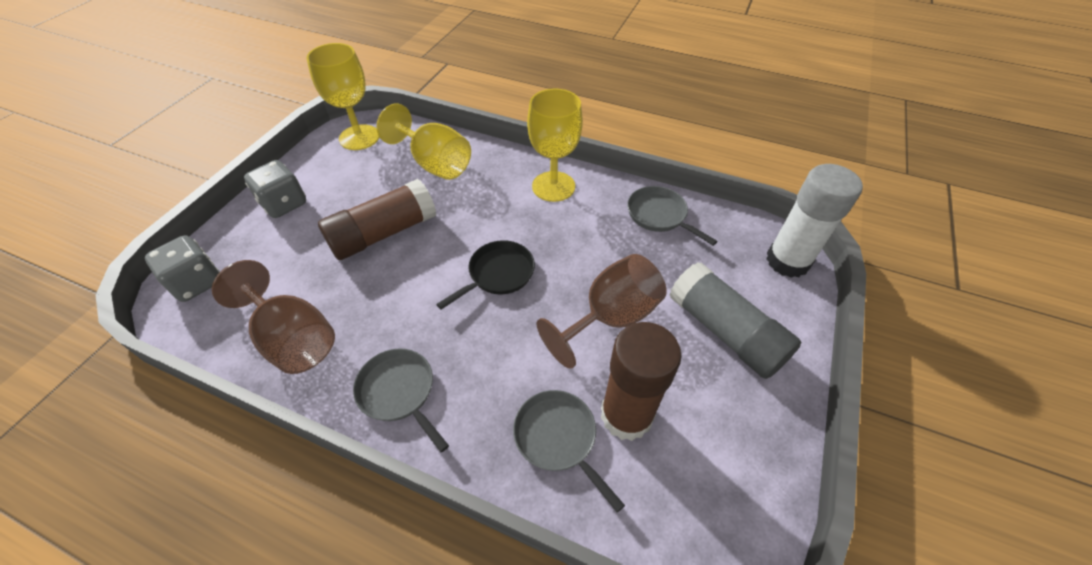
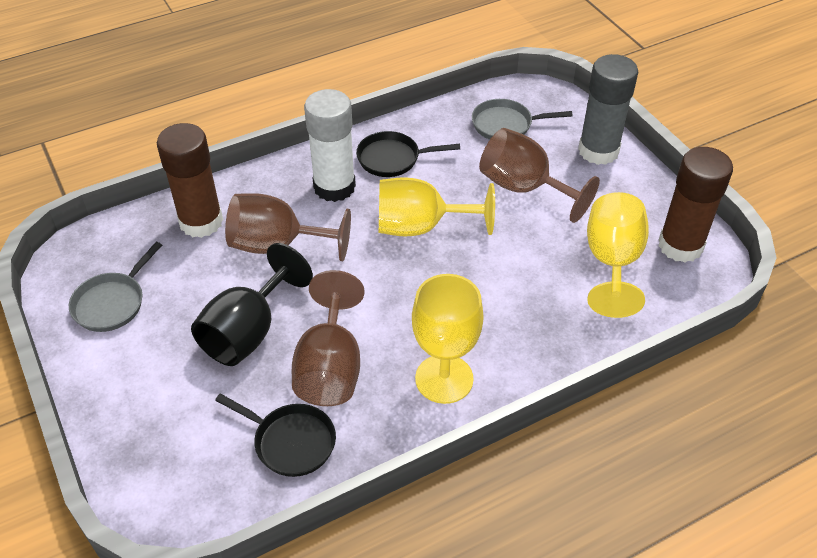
black goblet: 0 -> 1
black pan: 1 -> 2
brown goblet: 2 -> 3
grey dice: 2 -> 0
grey pan: 3 -> 2

